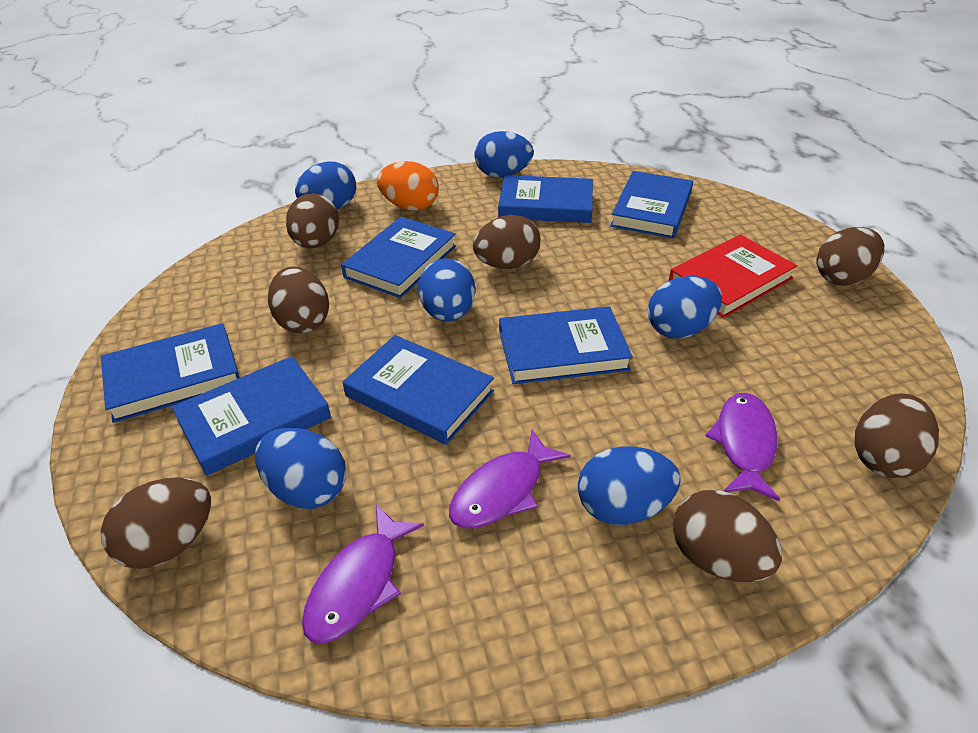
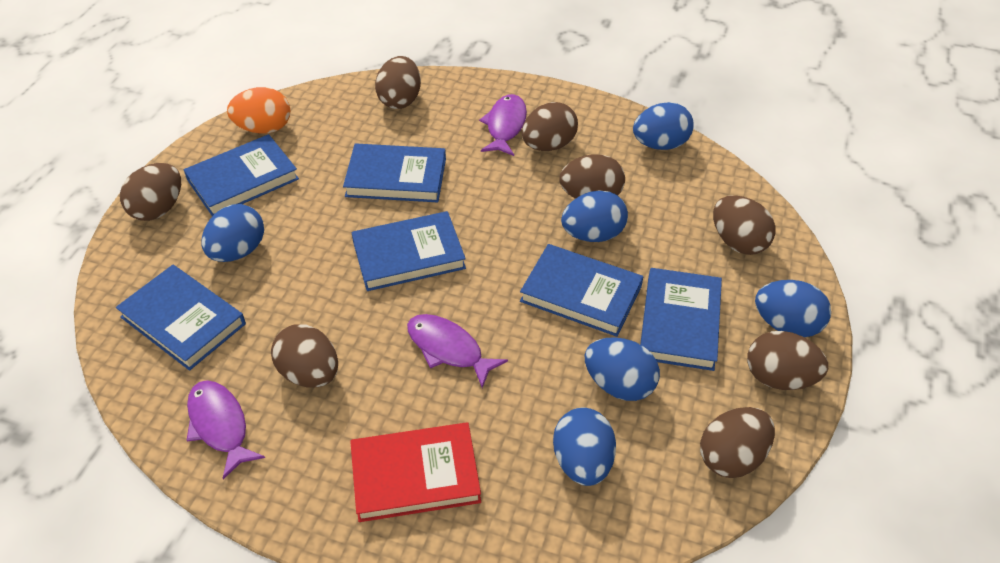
blue book: 7 -> 6
brown egg: 7 -> 8

